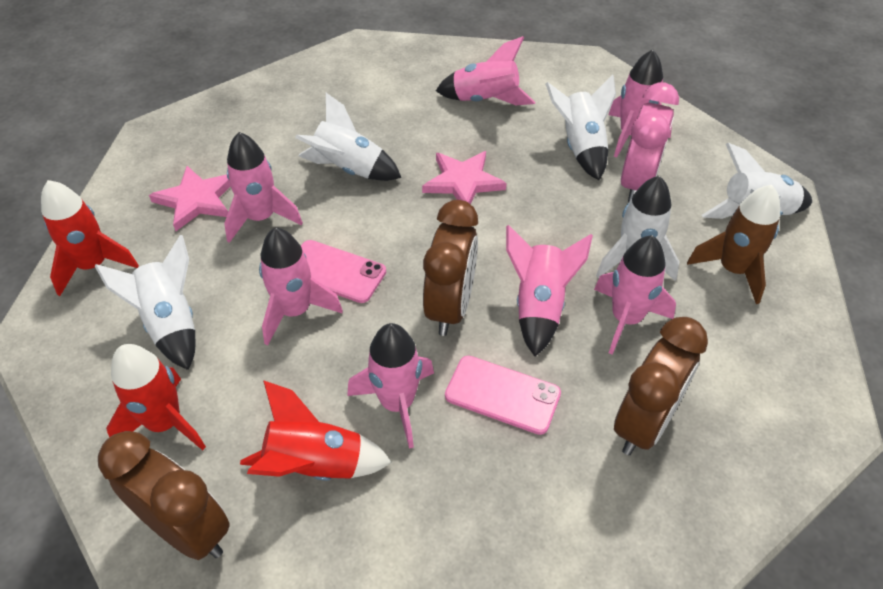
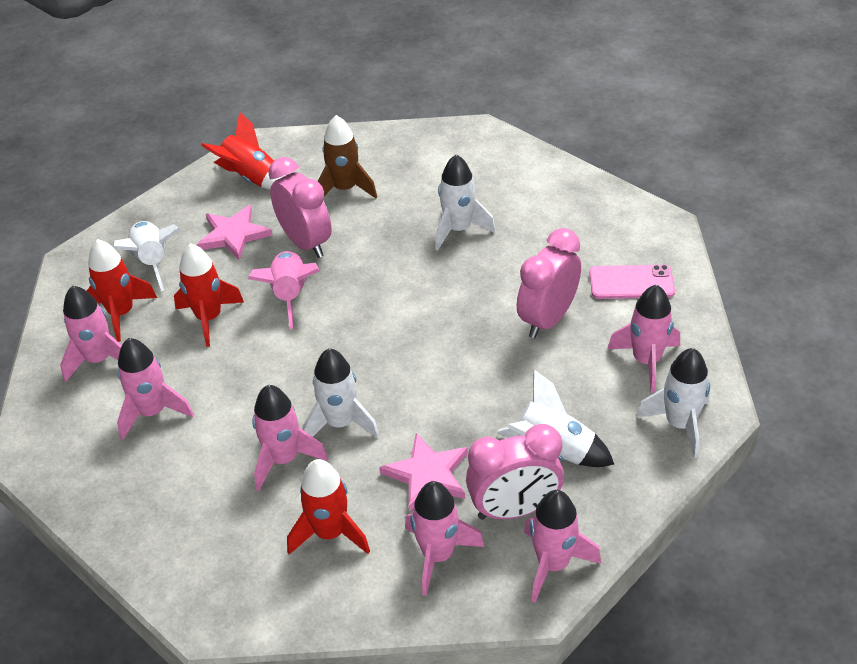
brown clock: 3 -> 0
pink clock: 1 -> 3
pink phone: 2 -> 1
red rocket: 3 -> 4

